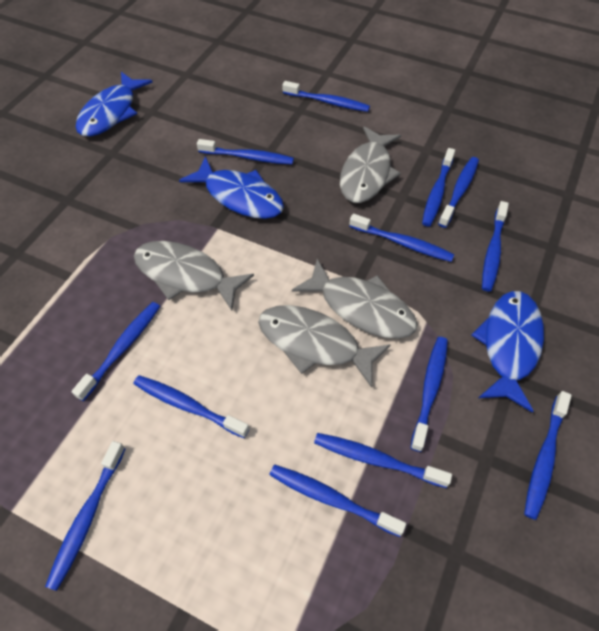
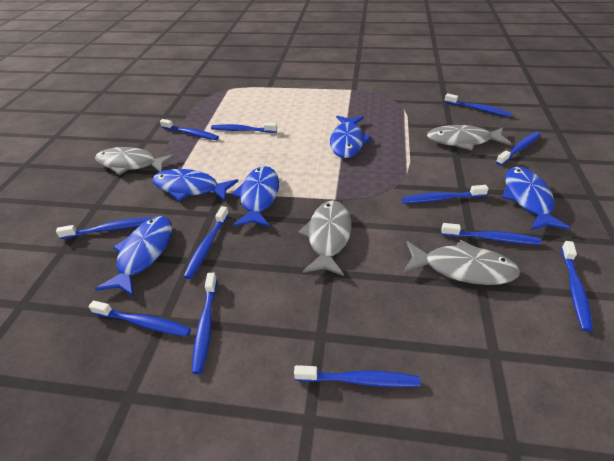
blue fish: 3 -> 5
blue toothbrush: 13 -> 12

